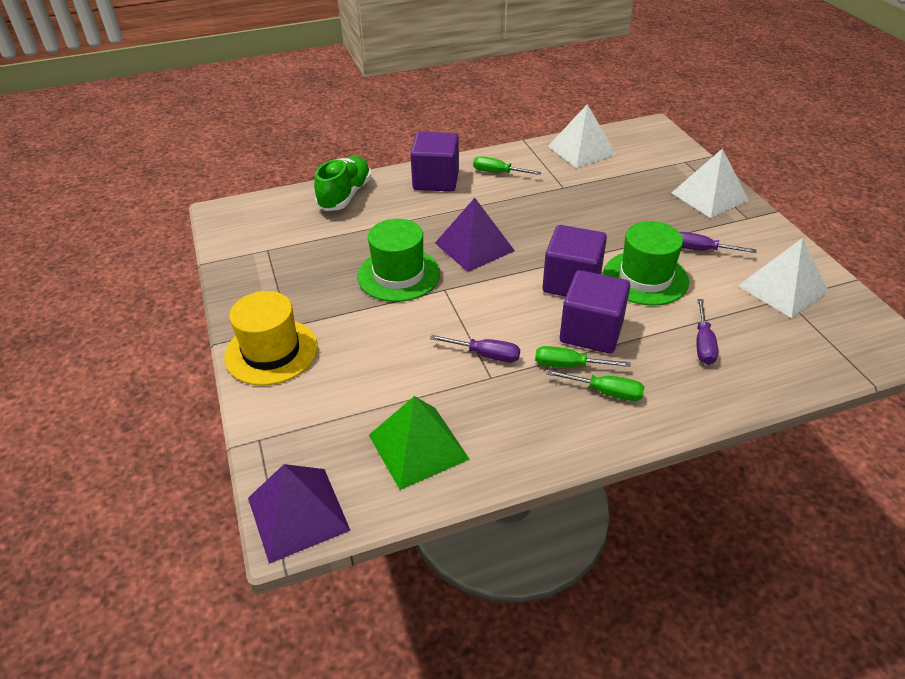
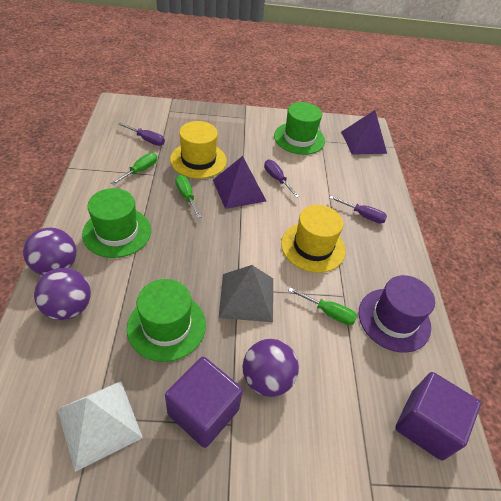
green hat: 2 -> 3
green pyramid: 1 -> 0
green shoe: 1 -> 0
grey pyramid: 0 -> 1
purple ball: 0 -> 3
purple cube: 3 -> 2
purple hat: 0 -> 1
white pyramid: 3 -> 1
yellow hat: 1 -> 2

